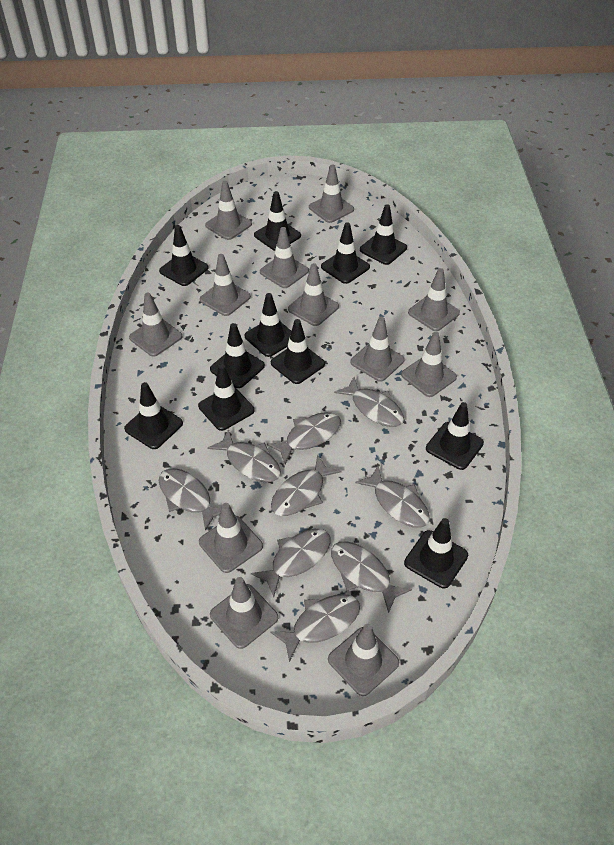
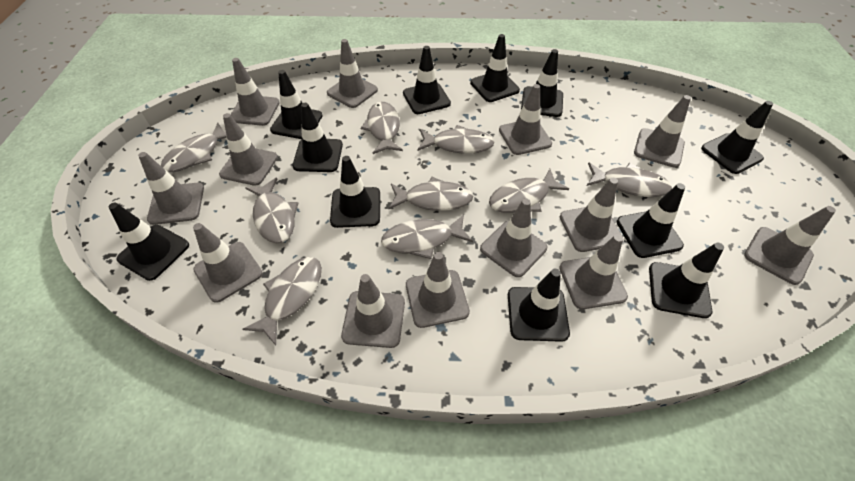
grey traffic cone: 12 -> 13

